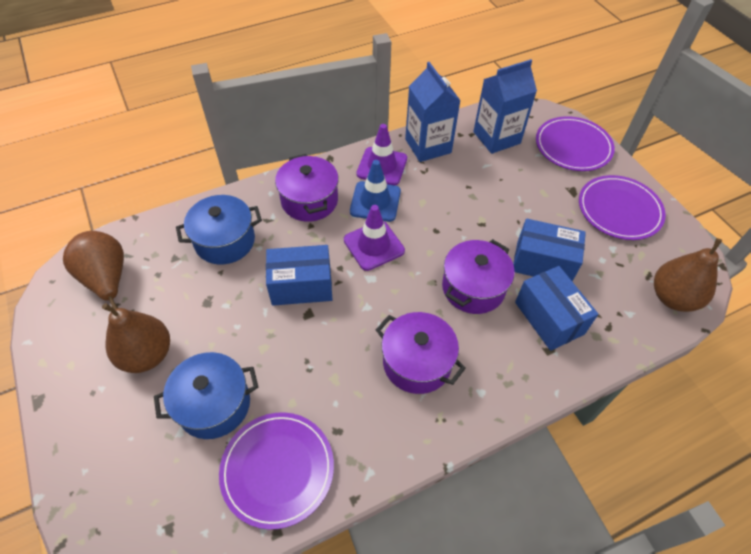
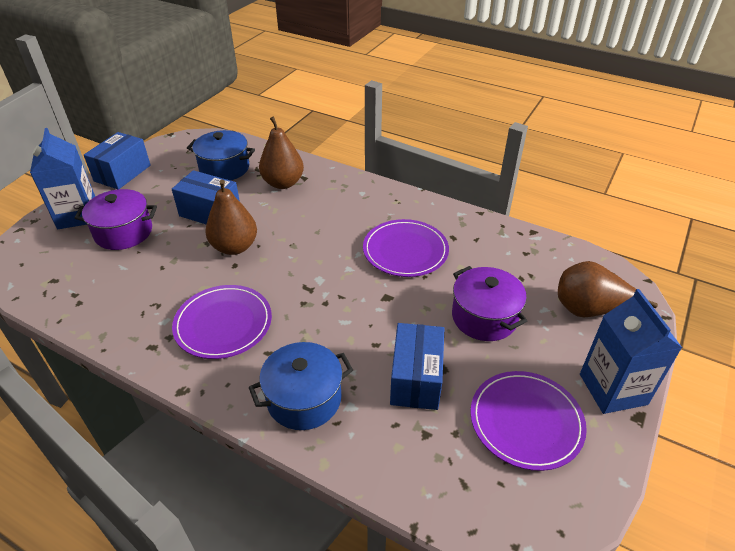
blue traffic cone: 1 -> 0
purple pot: 3 -> 2
purple traffic cone: 2 -> 0

